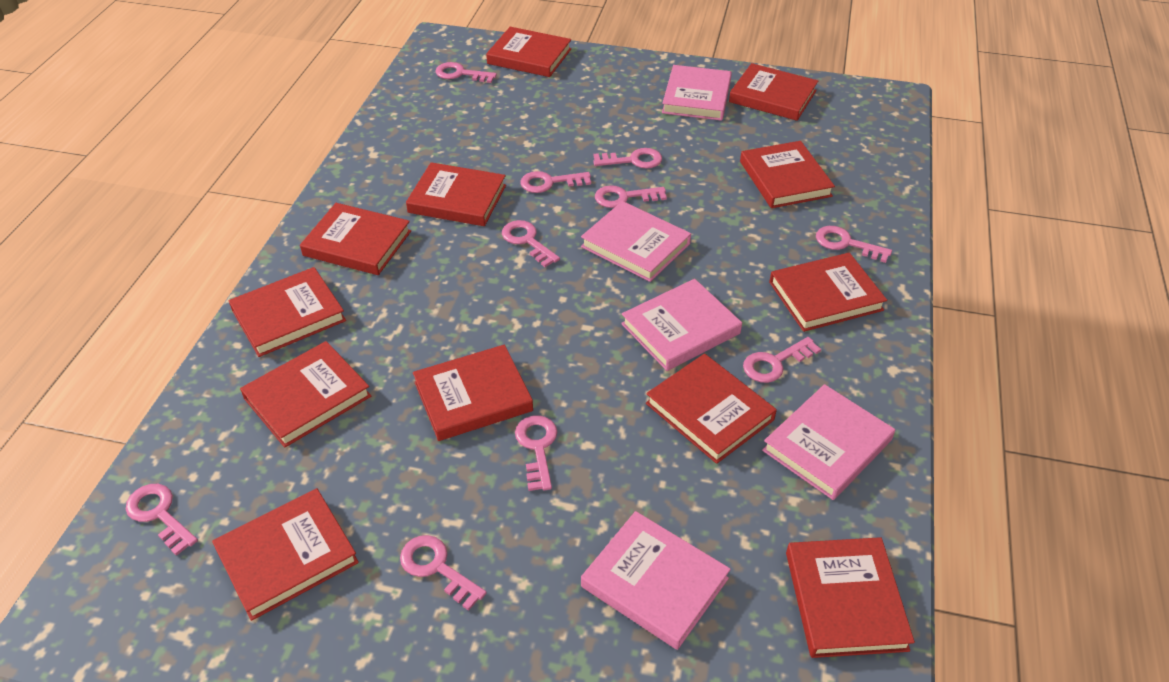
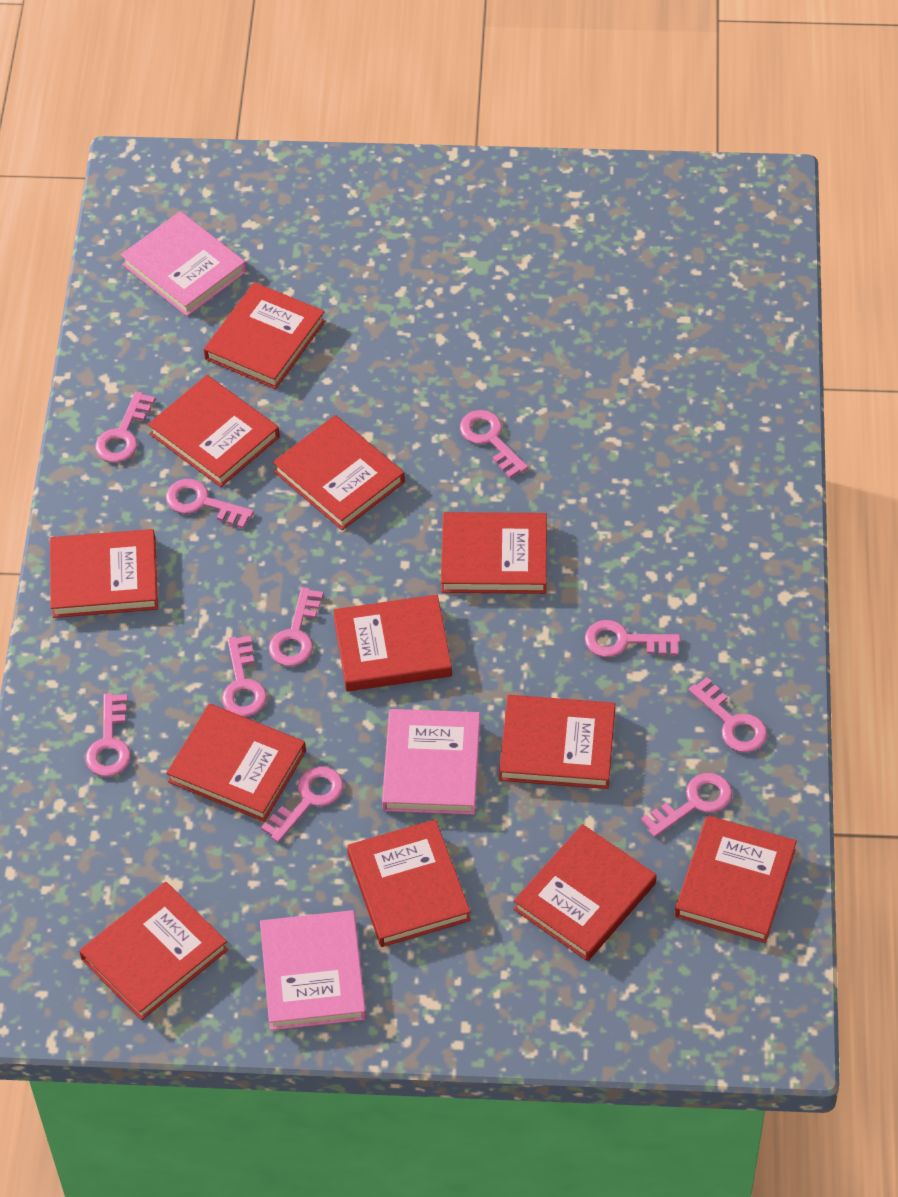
pink book: 5 -> 3

